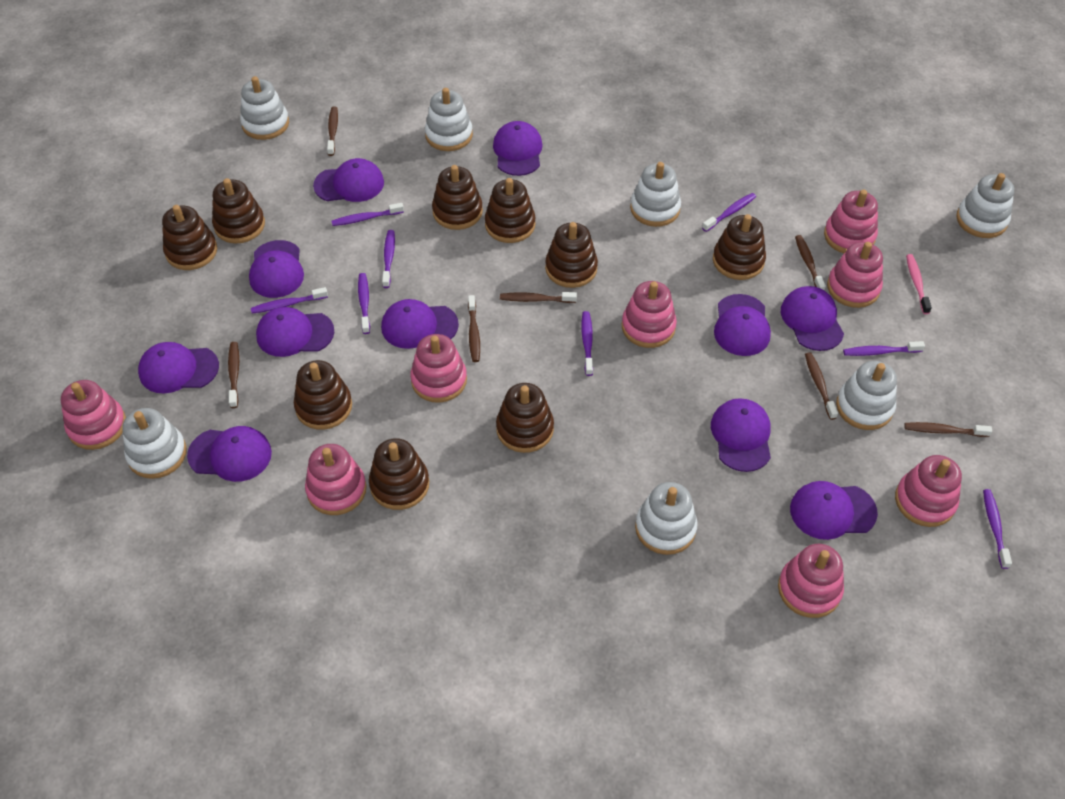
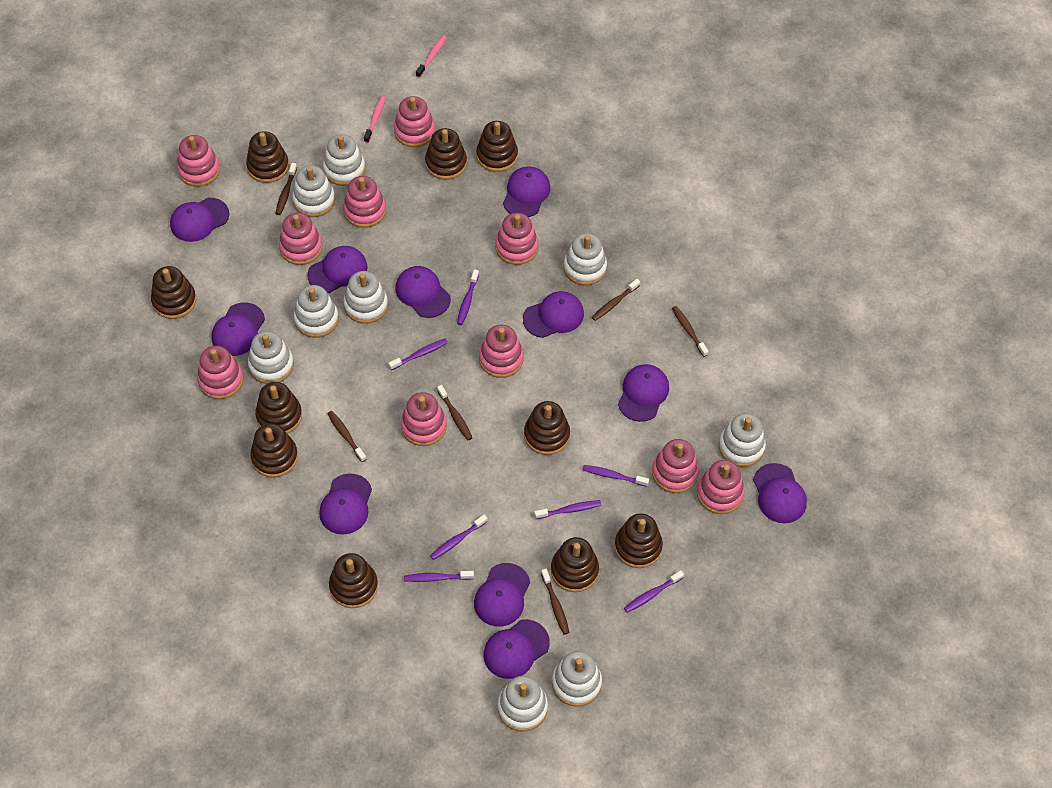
brown stacking toy: 9 -> 10
brown toothbrush: 7 -> 6
pink stacking toy: 8 -> 10
pink toothbrush: 1 -> 2
purple toothbrush: 8 -> 7
white stacking toy: 7 -> 9

